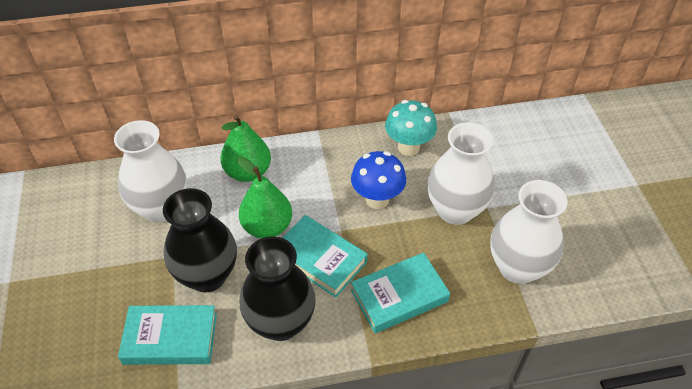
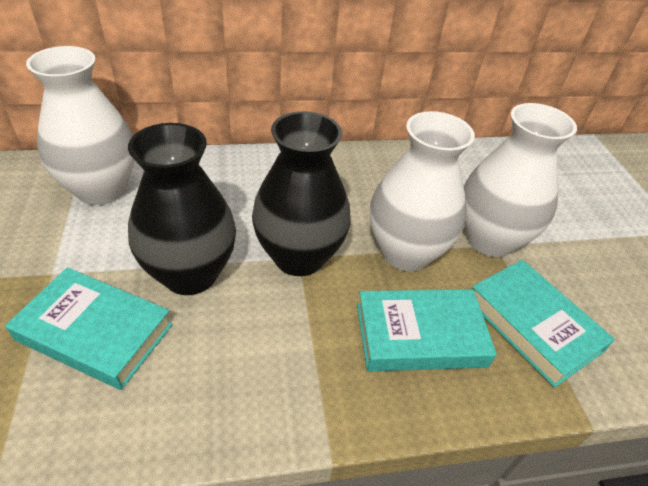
blue mushroom: 1 -> 0
green pear: 2 -> 0
turquoise mushroom: 1 -> 0

